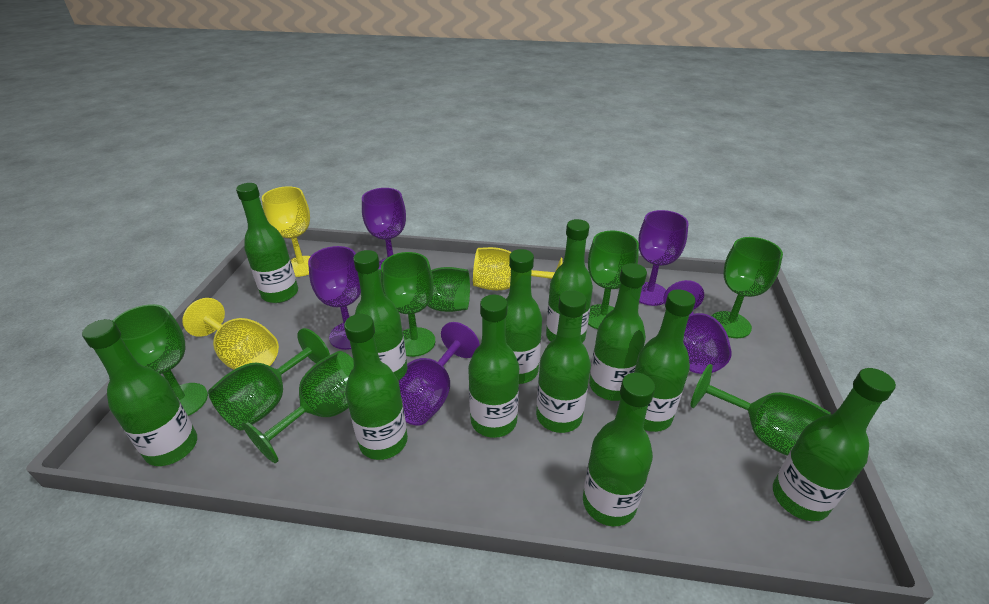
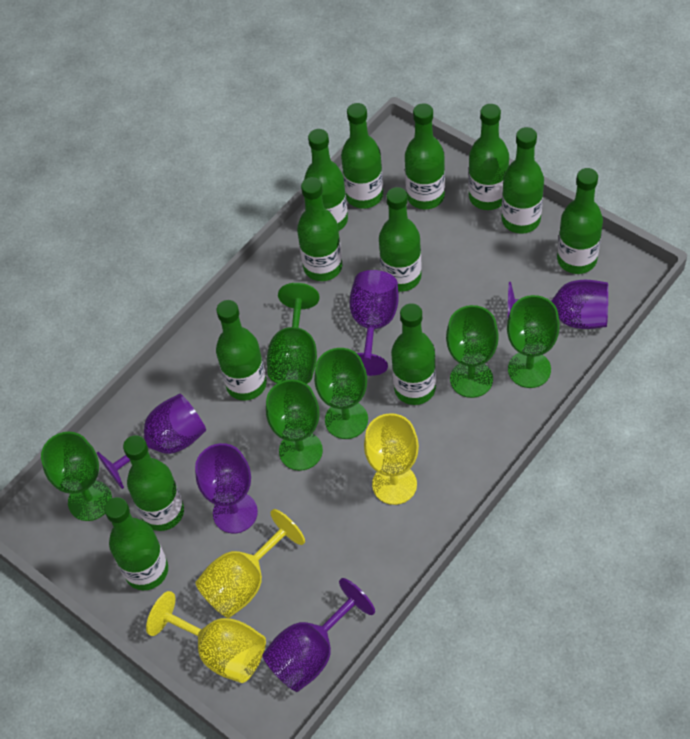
green goblet: 8 -> 6

